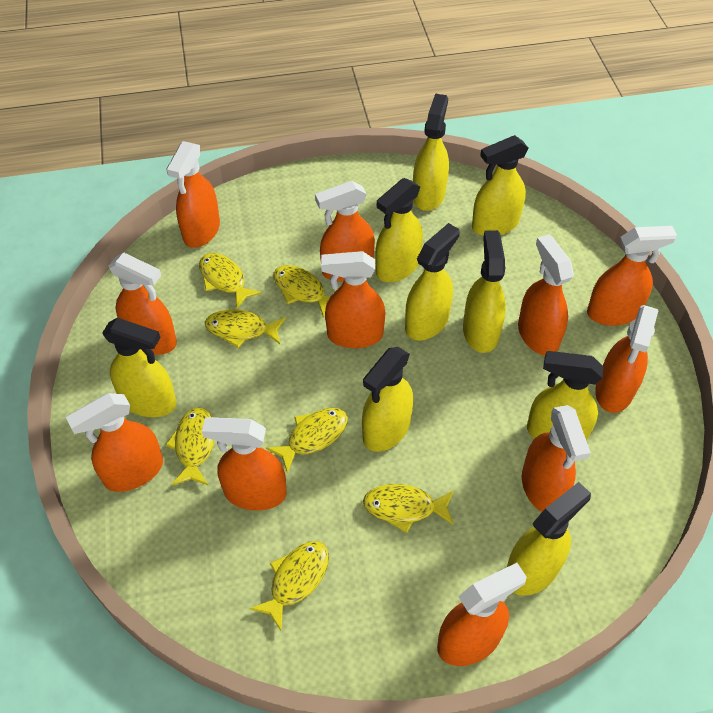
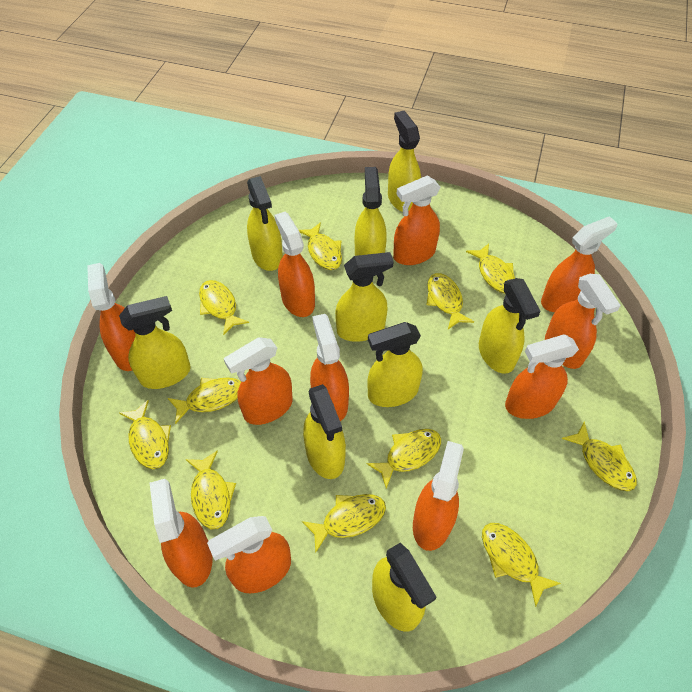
yellow fish: 7 -> 11

